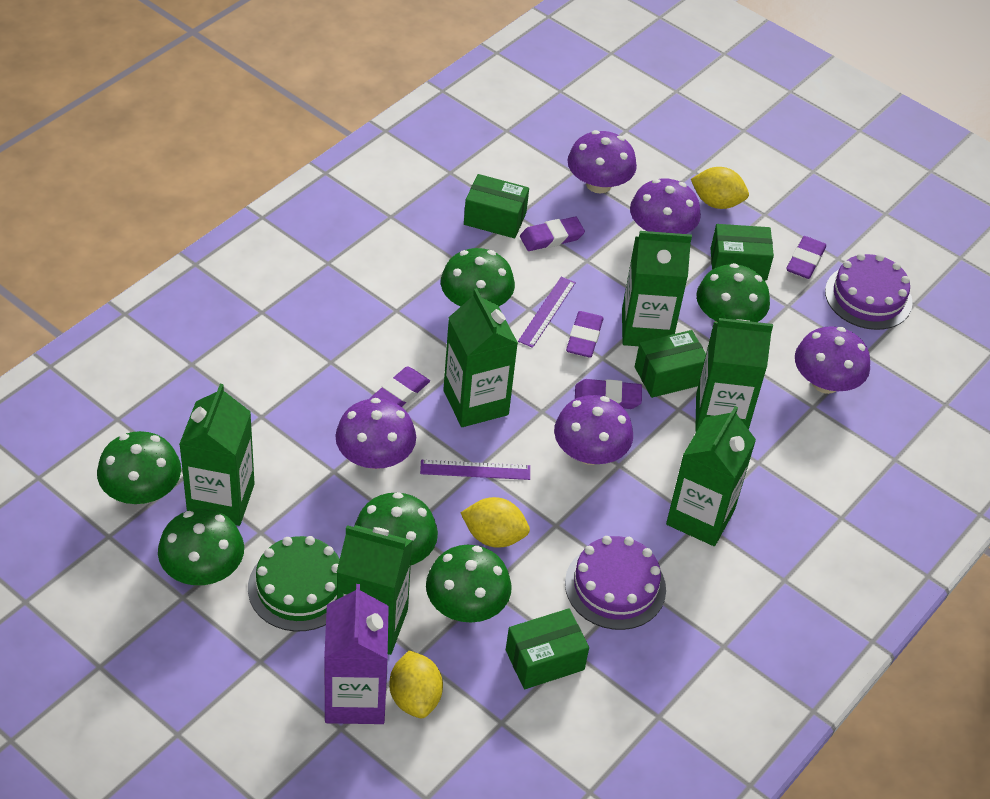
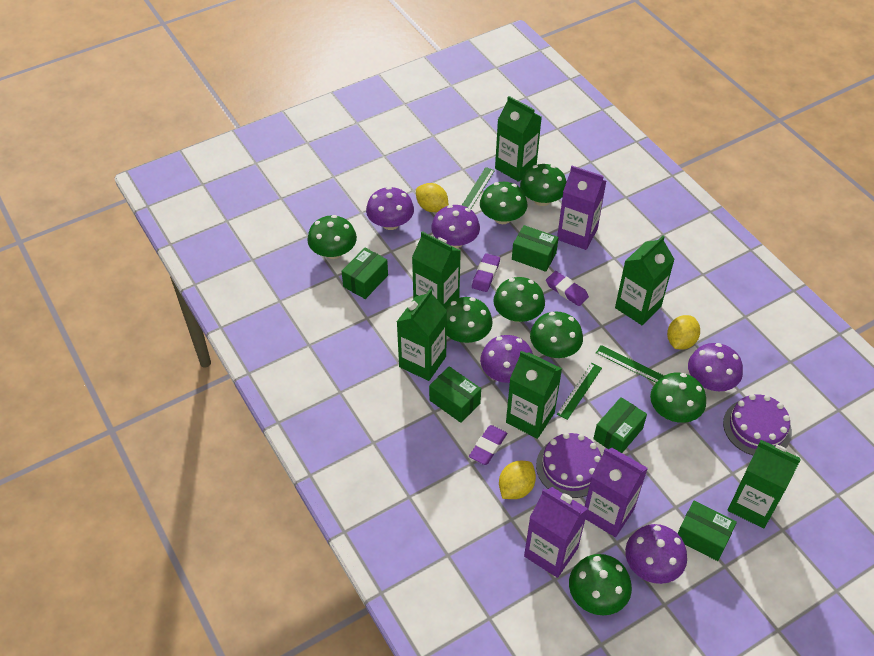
green box: 4 -> 5
green cake: 1 -> 0
green mushroom: 6 -> 8
green ruler: 0 -> 3
purple carton: 1 -> 3
purple eraser: 5 -> 3
purple ruler: 2 -> 0

